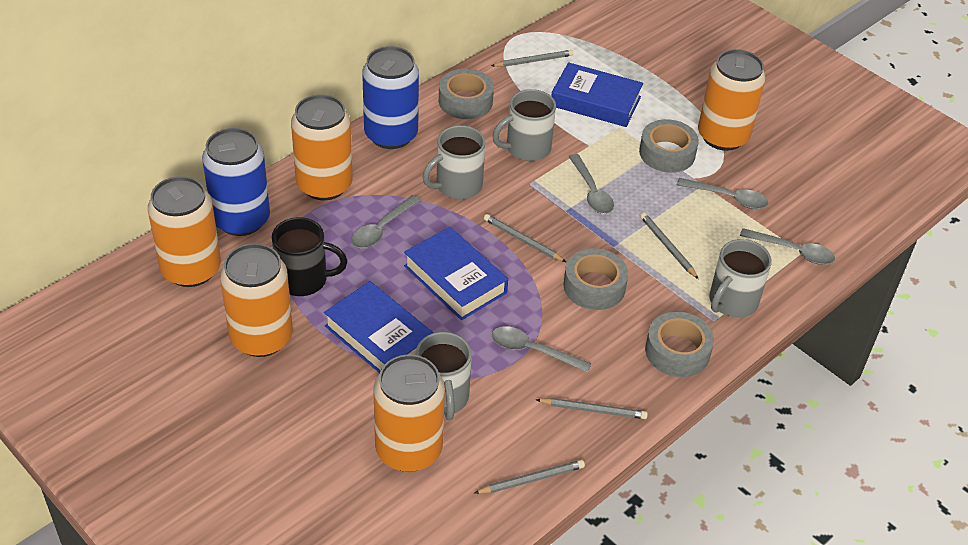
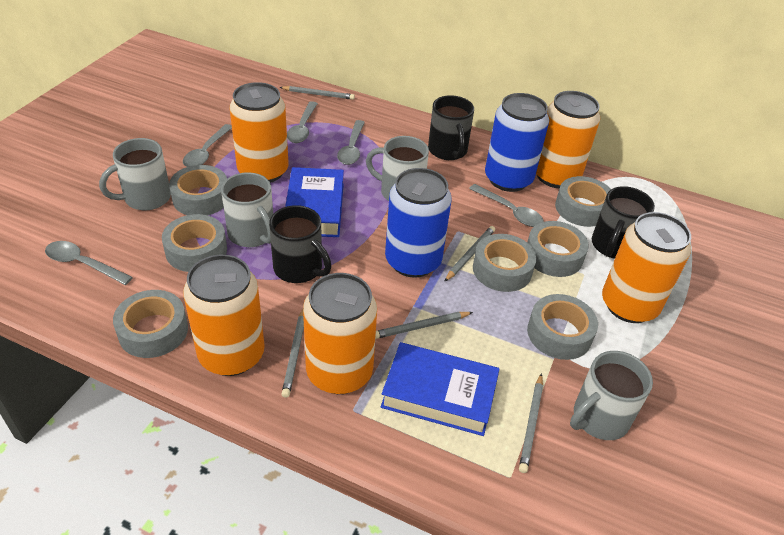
black mug: 1 -> 3
blue book: 3 -> 2
grey tape: 4 -> 7

